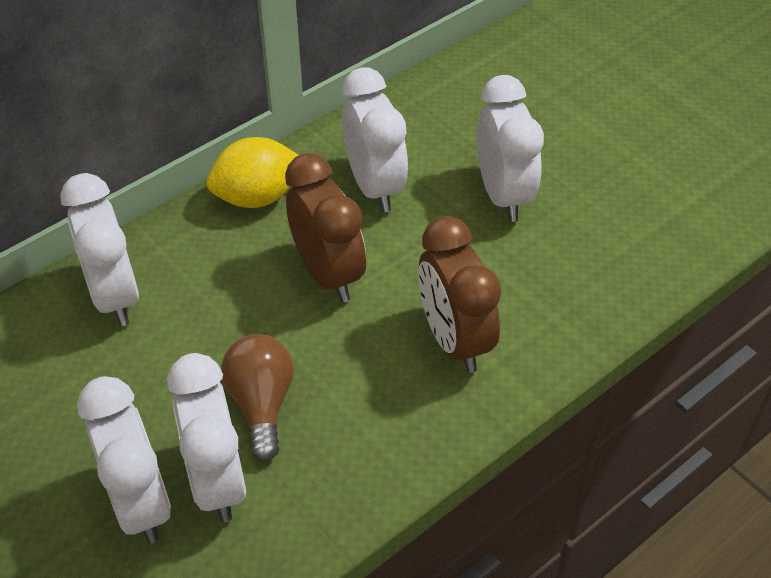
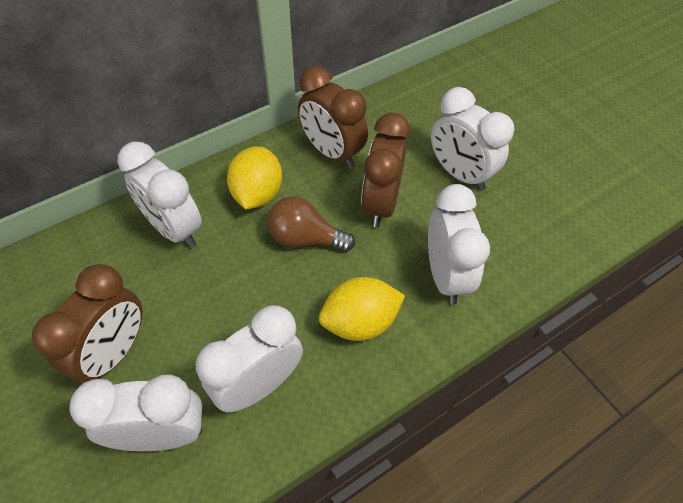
brown clock: 2 -> 3
yellow lemon: 1 -> 2

